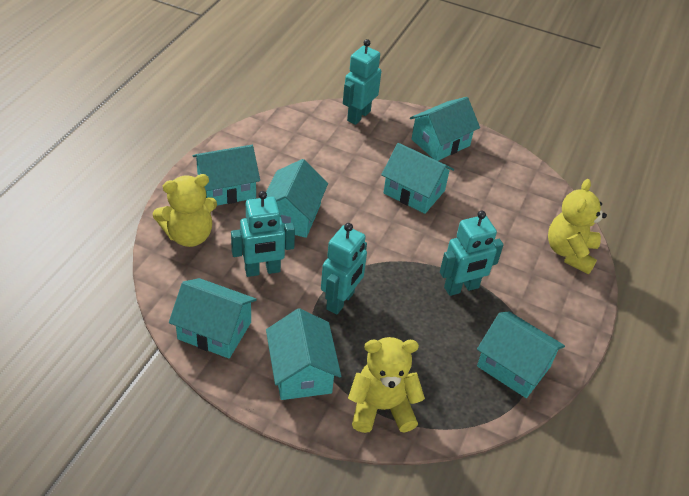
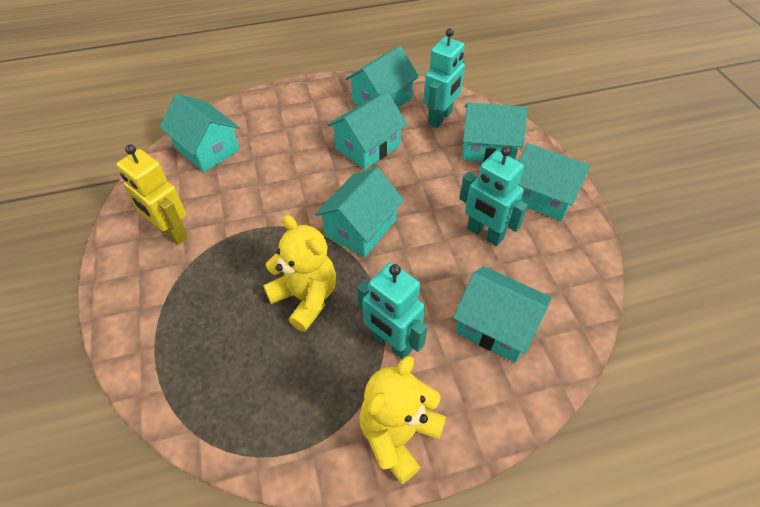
turquoise robot: 4 -> 3
yellow robot: 0 -> 1
yellow teddy bear: 3 -> 2

